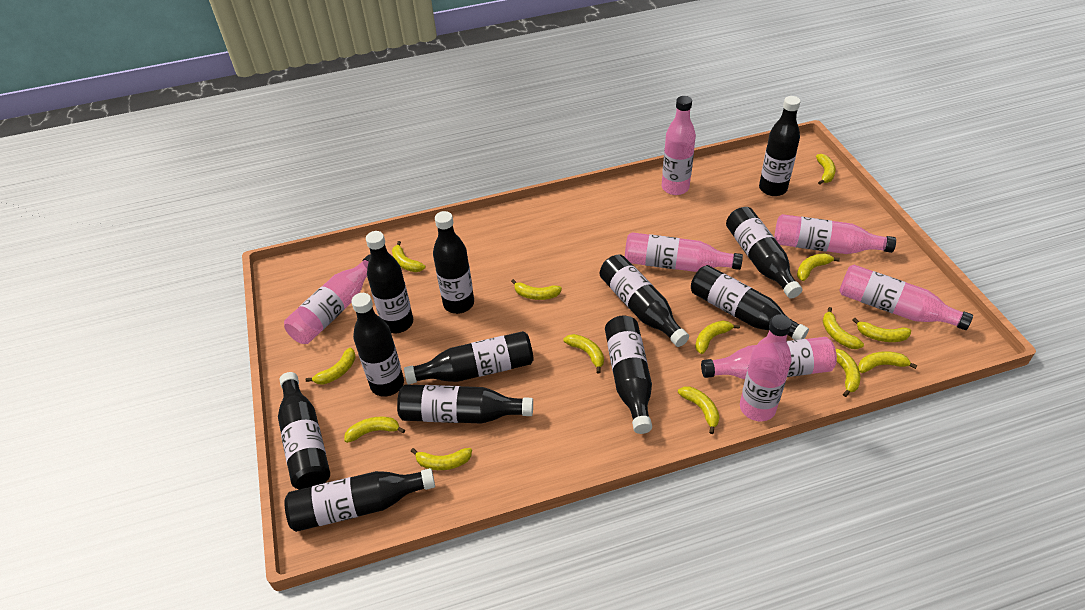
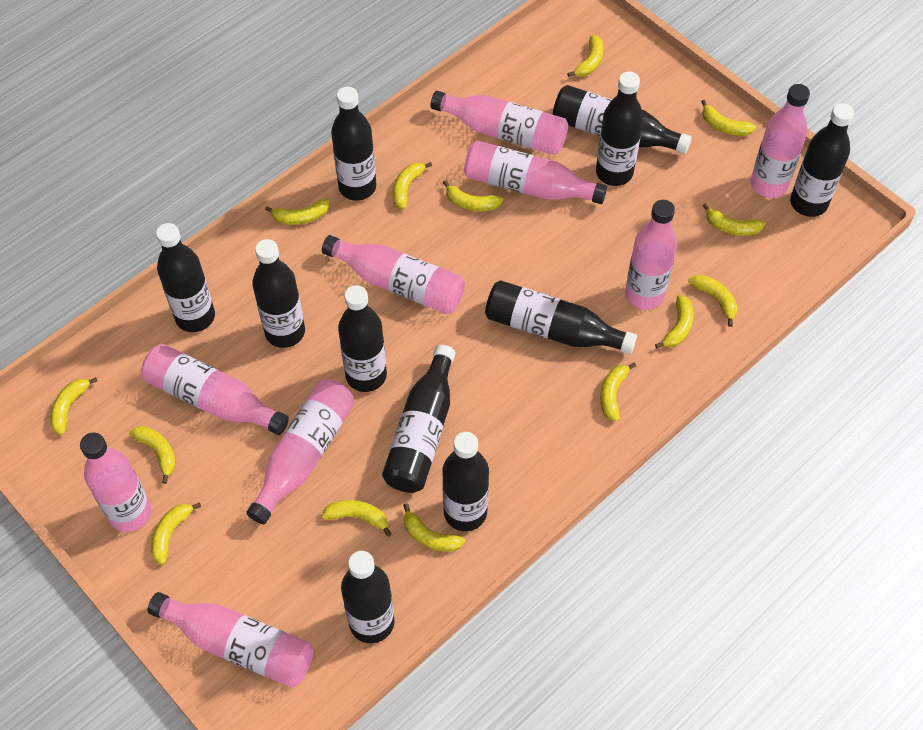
black bottle: 12 -> 11
pink bottle: 7 -> 9

